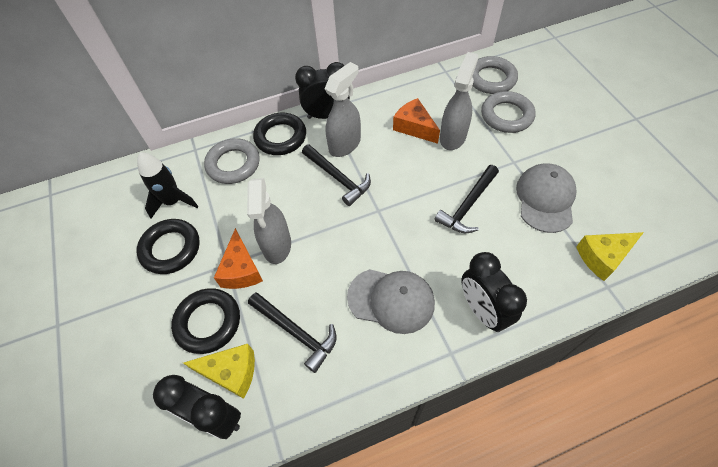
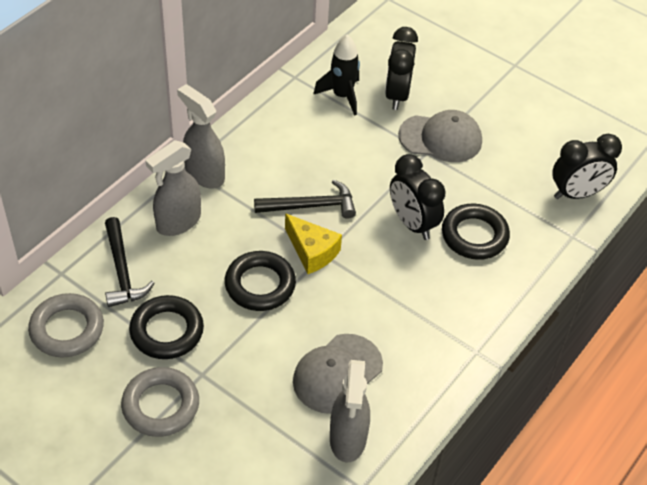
black hammer: 3 -> 2
grey ring: 3 -> 2
orange cheese: 2 -> 0
yellow cheese: 2 -> 1

